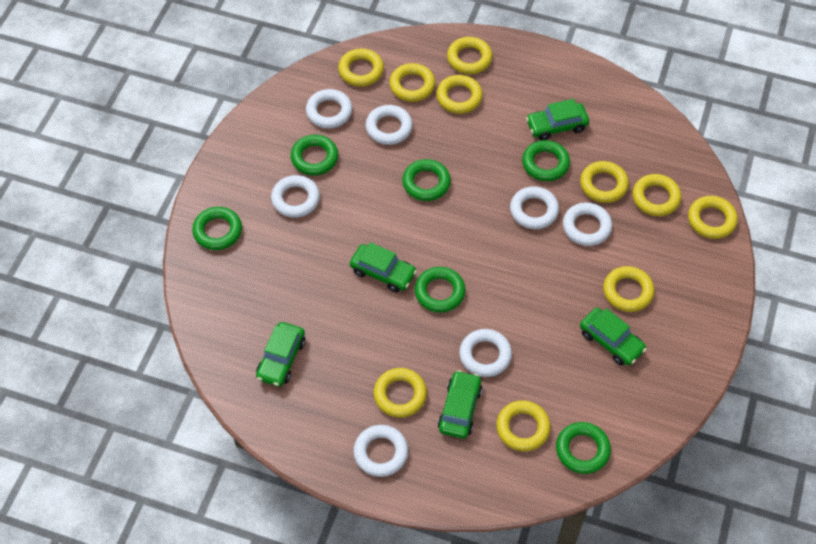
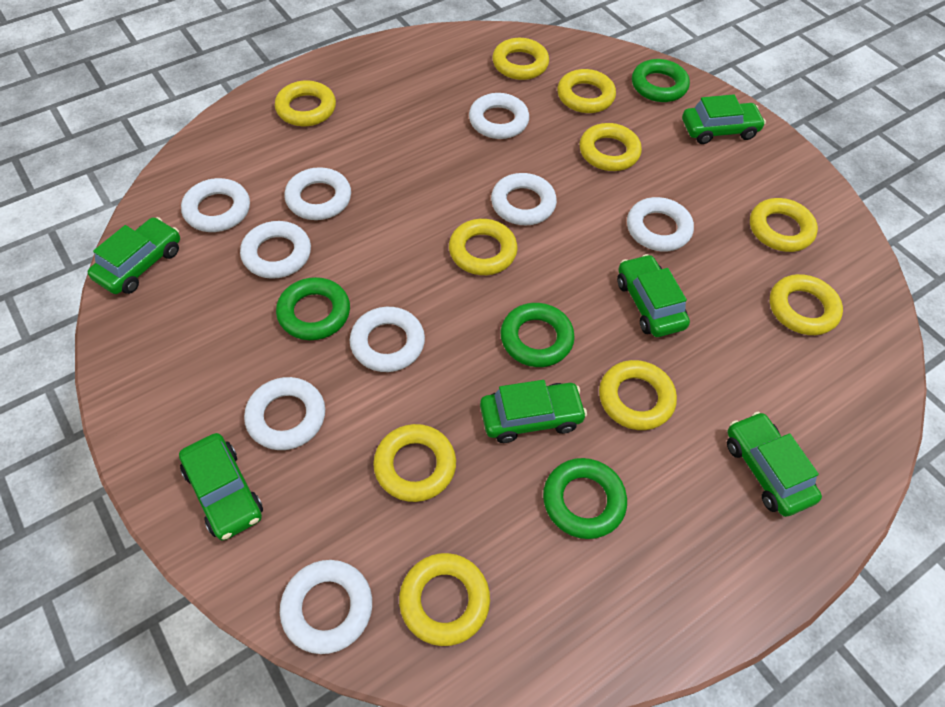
green car: 5 -> 6
green ring: 6 -> 4
white ring: 7 -> 9

